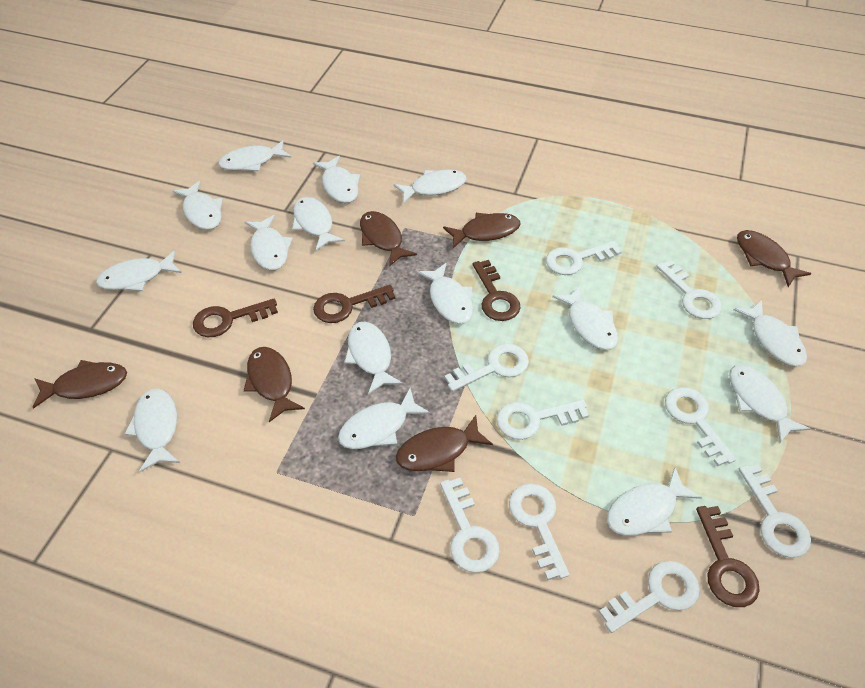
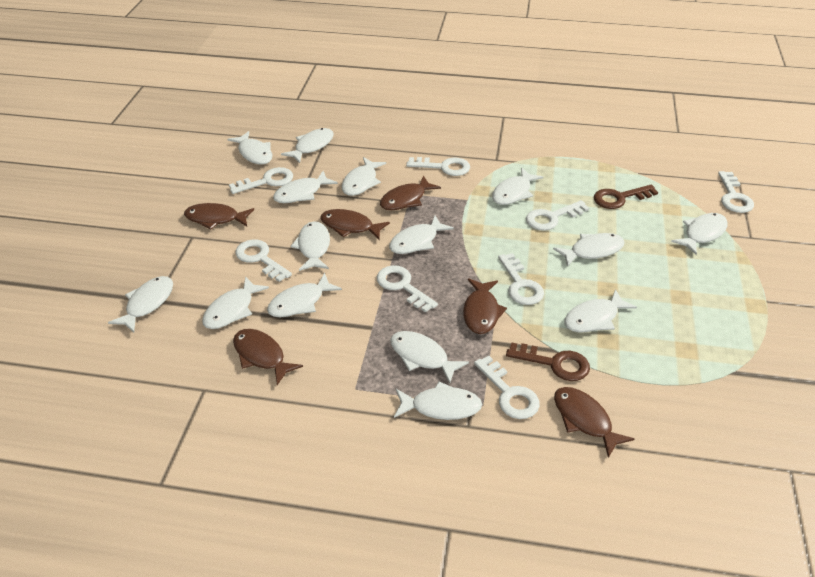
brown key: 4 -> 2
white key: 9 -> 8

